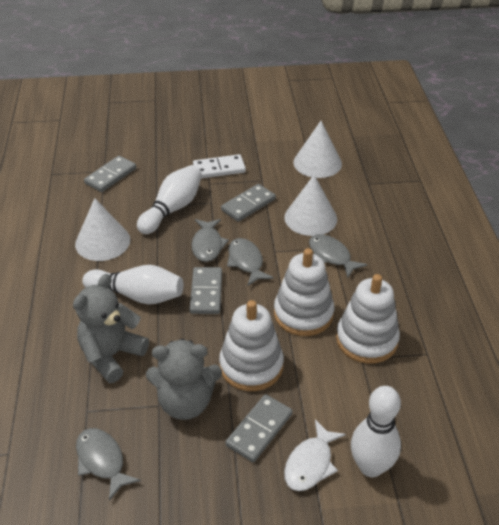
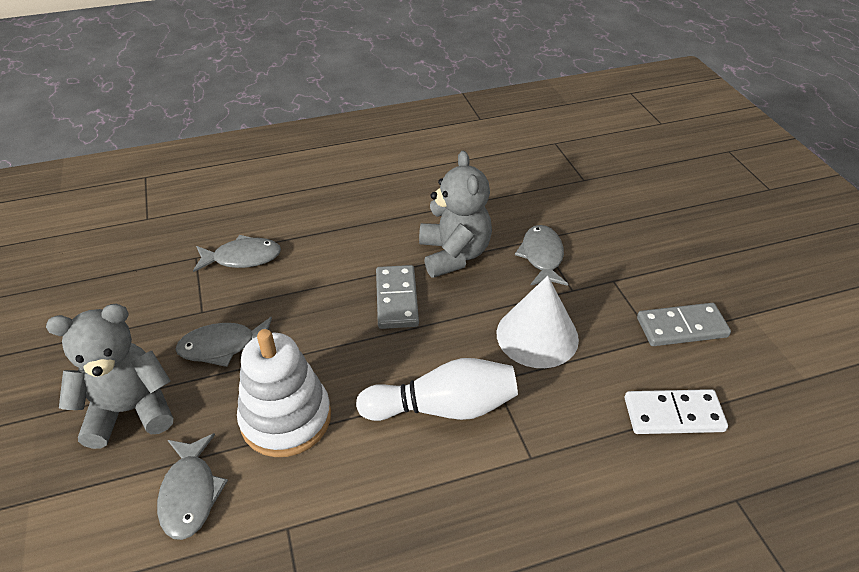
grey domino: 4 -> 2
white bowling pin: 3 -> 1
white cone: 3 -> 1
white fish: 1 -> 0
white stacking toy: 3 -> 1

